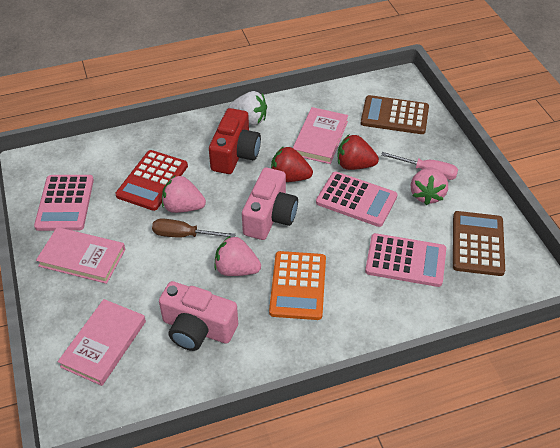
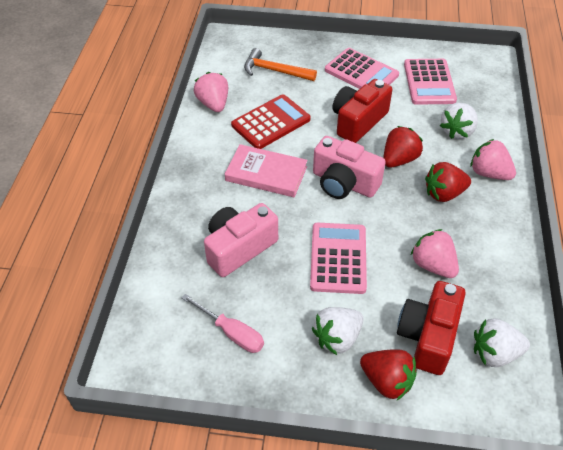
brown calculator: 2 -> 0
brown screwdriver: 1 -> 0
orange calculator: 1 -> 0
orange hammer: 0 -> 1
pink book: 3 -> 1
red camera: 1 -> 2
red strawberry: 2 -> 3
white strawberry: 1 -> 3

